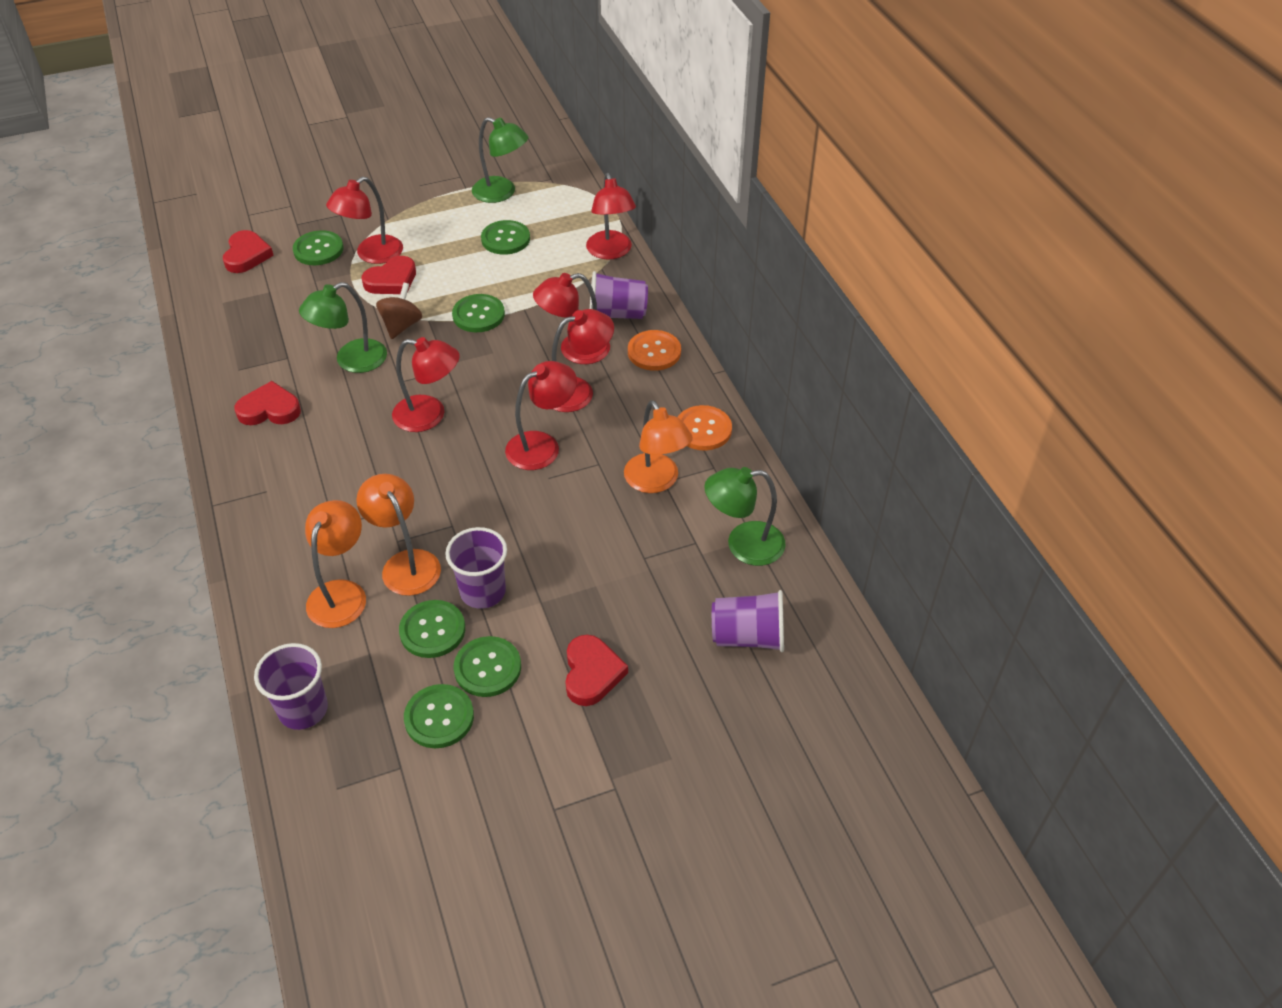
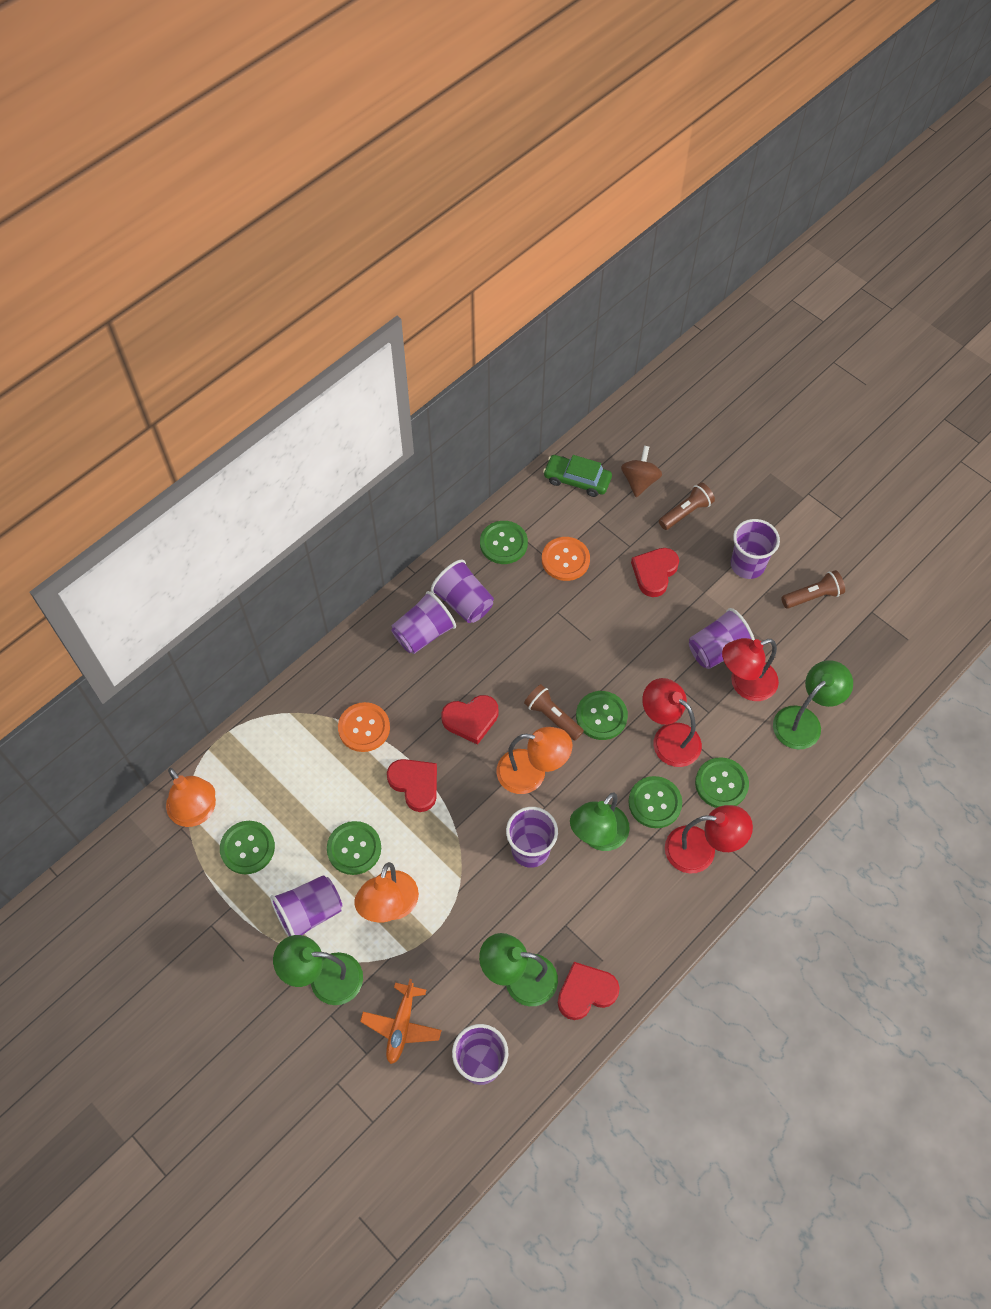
brown flashlight: 0 -> 3
green car: 0 -> 1
green lamp: 3 -> 4
orange plane: 0 -> 1
purple cup: 4 -> 7
red lamp: 6 -> 3

